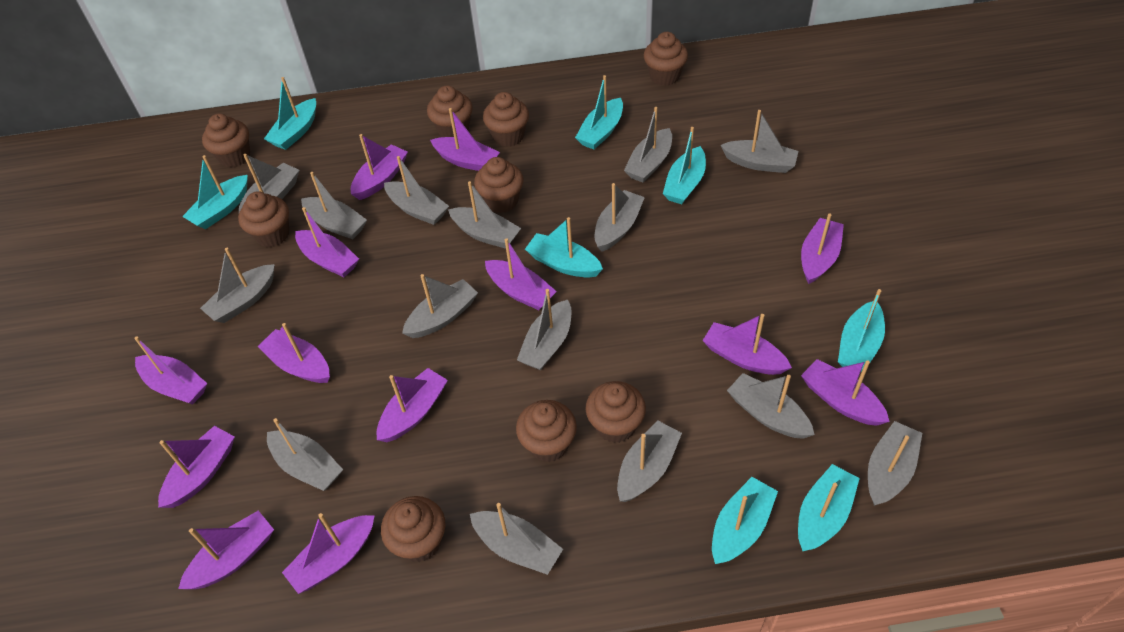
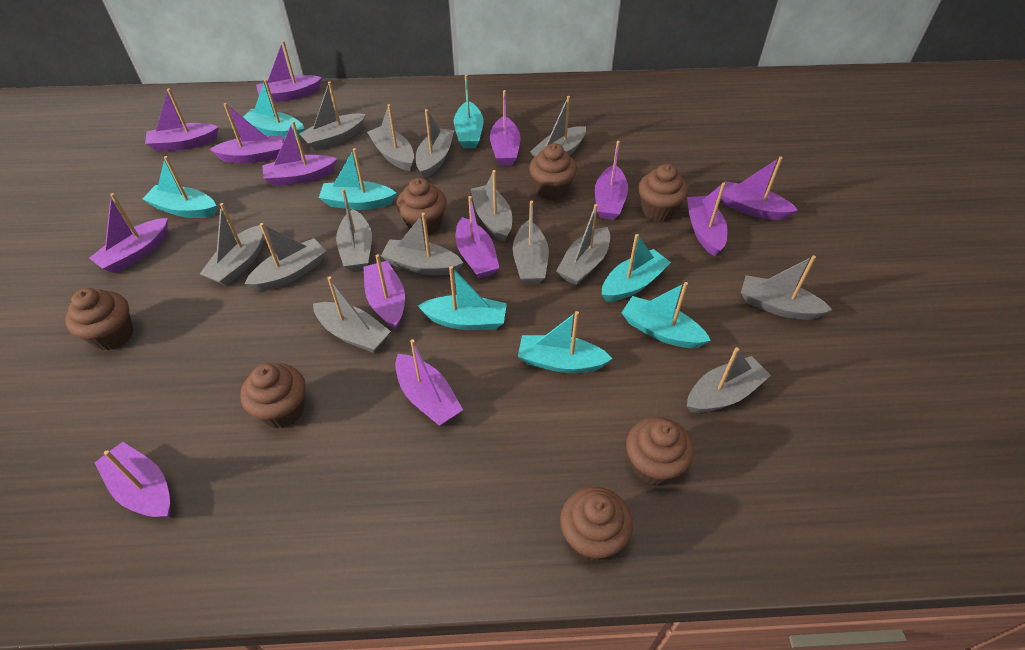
brown cupcake: 9 -> 7
grey boat: 15 -> 14

